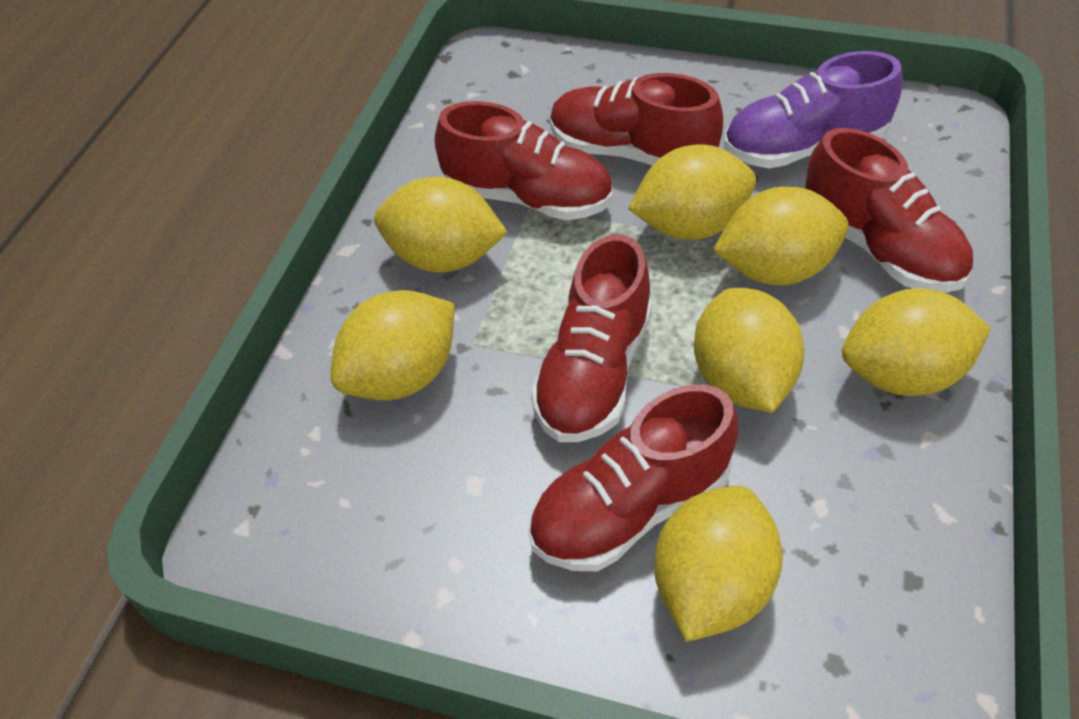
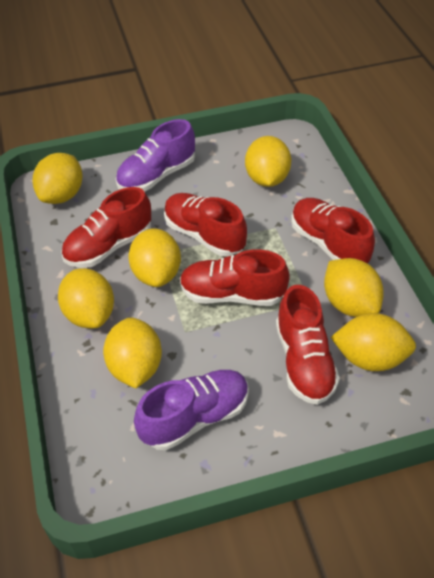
purple shoe: 1 -> 2

